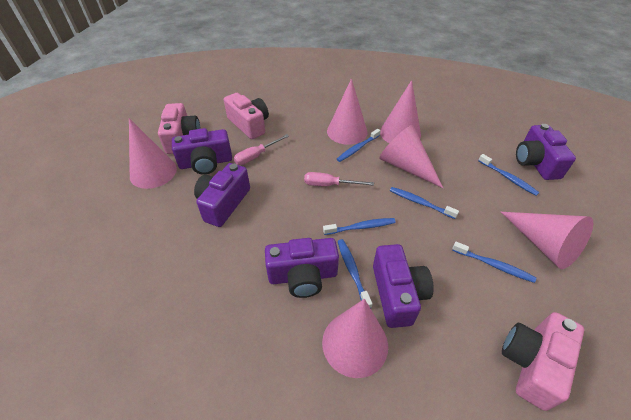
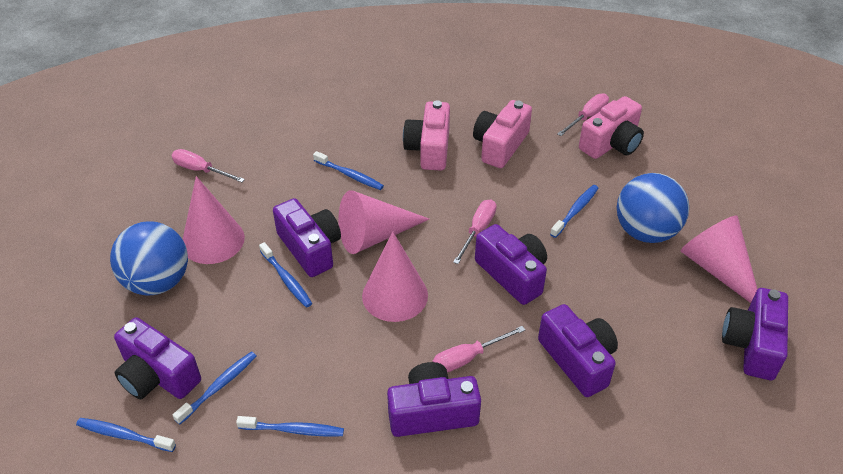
blue ball: 0 -> 2
pink cone: 6 -> 4
pink screwdriver: 2 -> 4
purple camera: 5 -> 6

